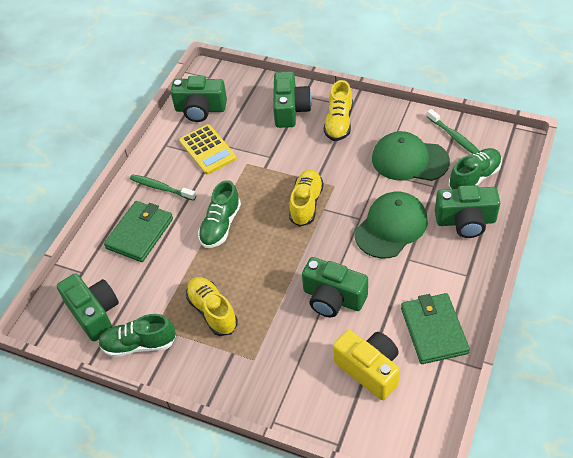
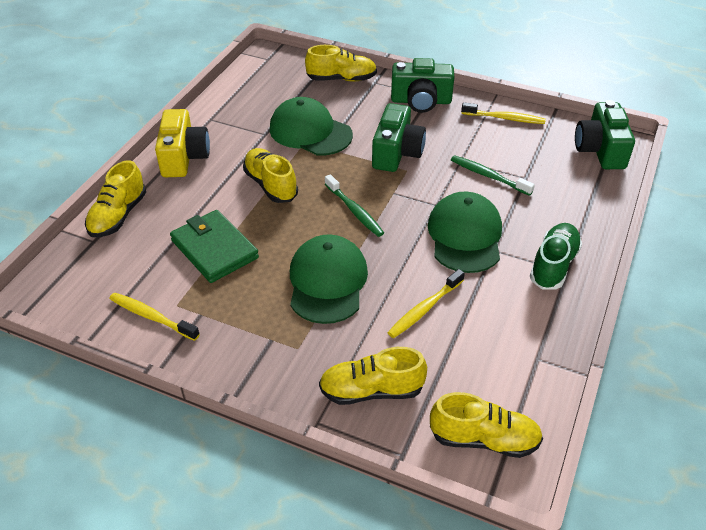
green camera: 5 -> 3
green cap: 2 -> 3
green shoe: 3 -> 1
green wallet: 2 -> 1
yellow calculator: 1 -> 0
yellow shoe: 3 -> 5
yellow toothbrush: 0 -> 3

